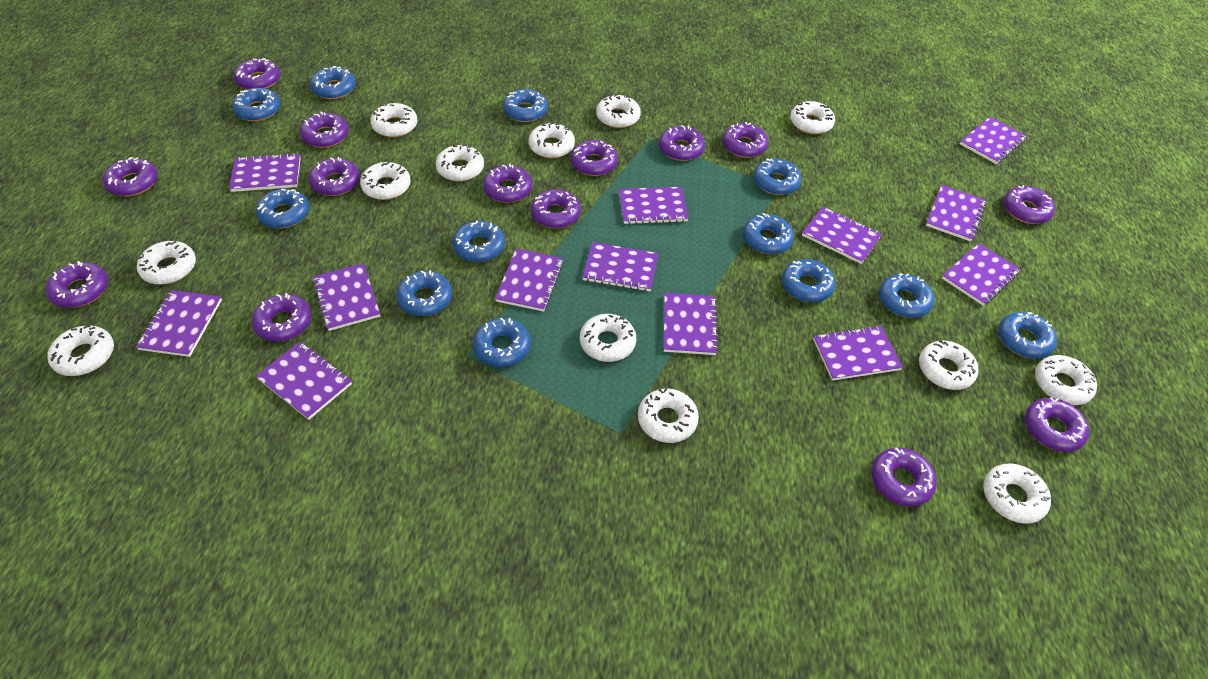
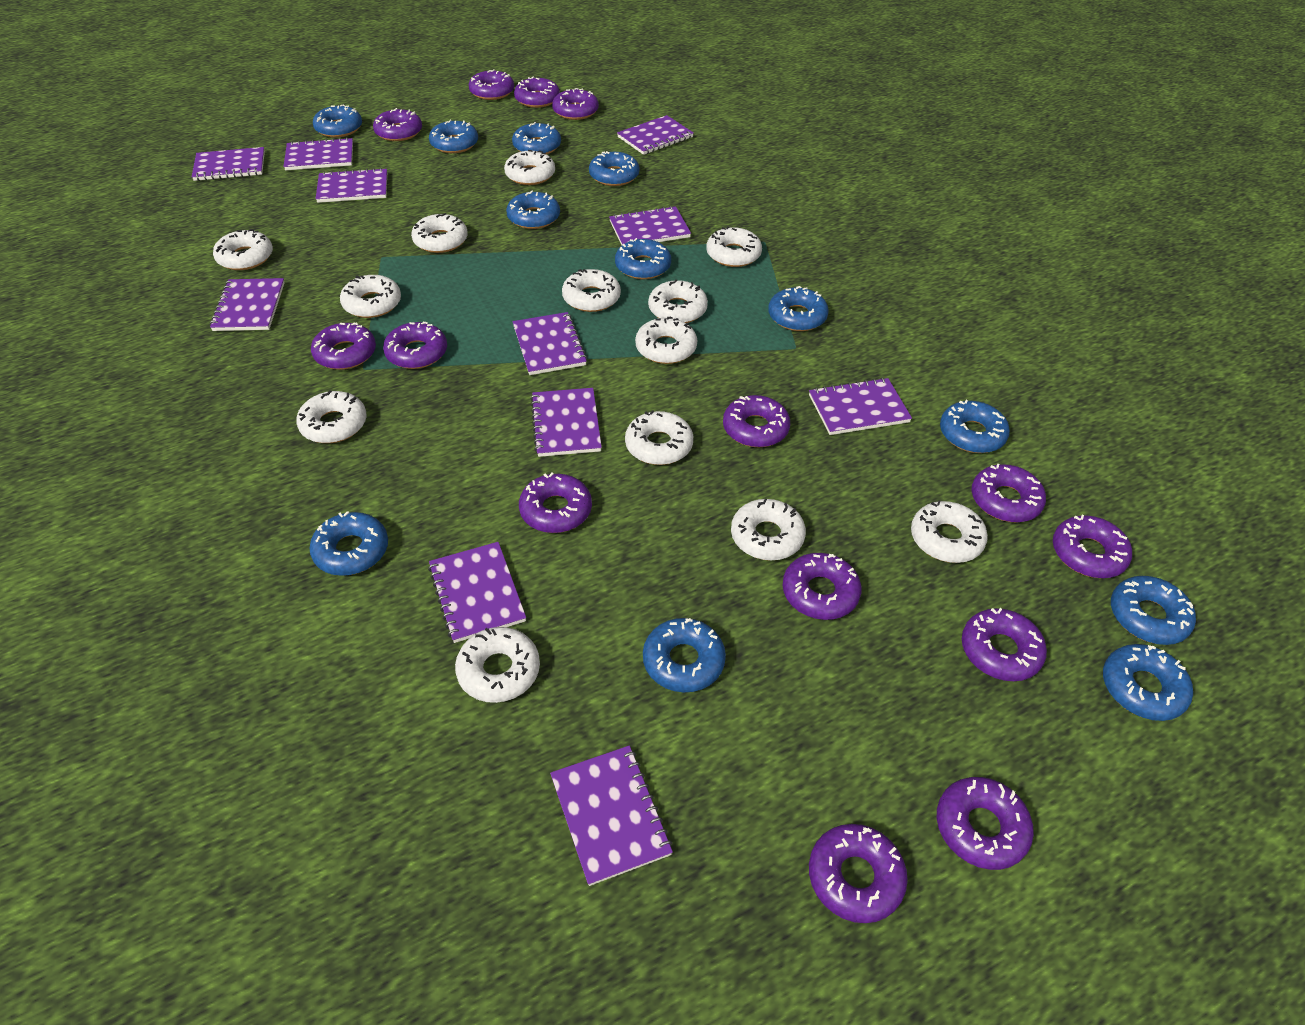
purple notebook: 13 -> 11

